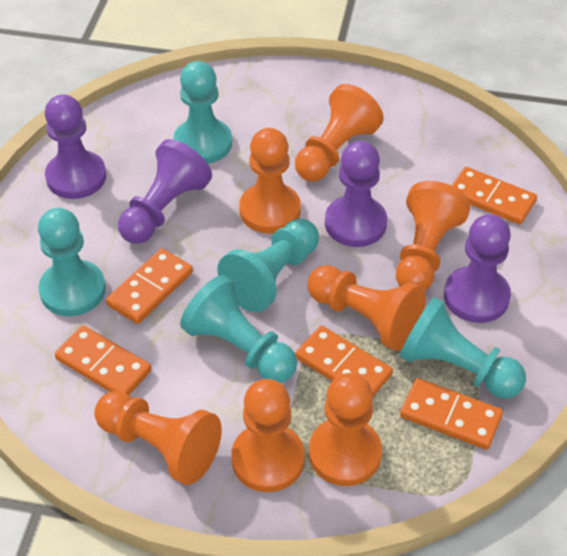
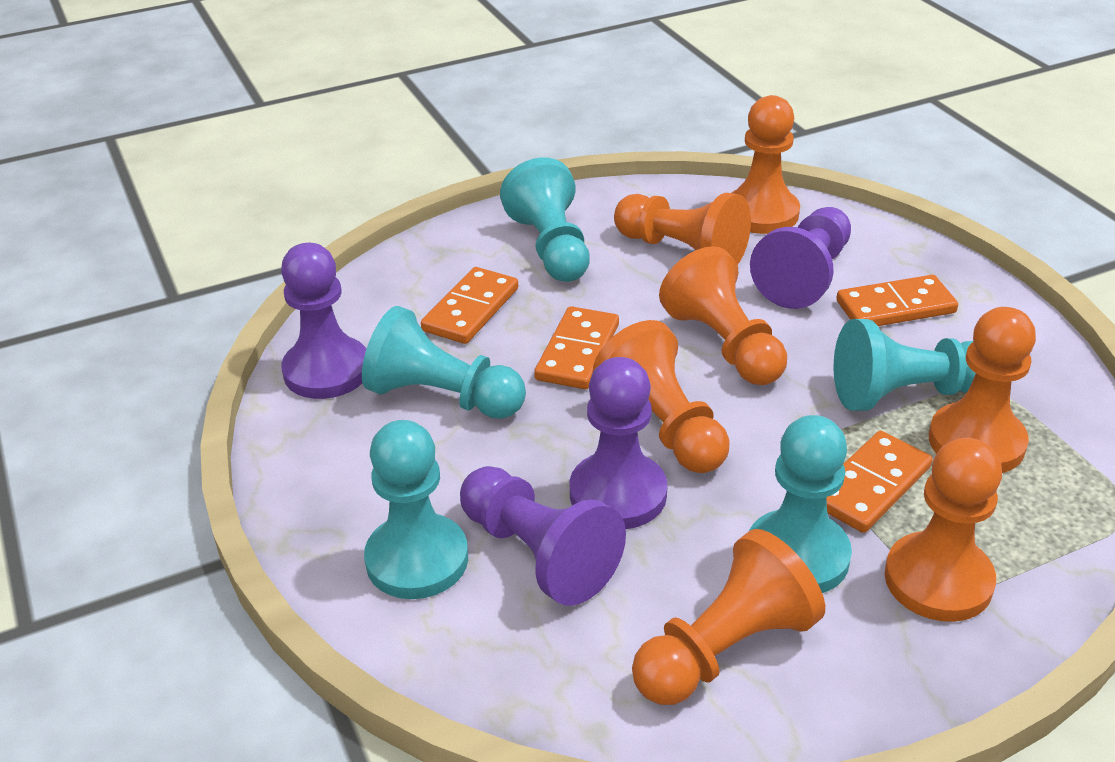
orange domino: 5 -> 4

